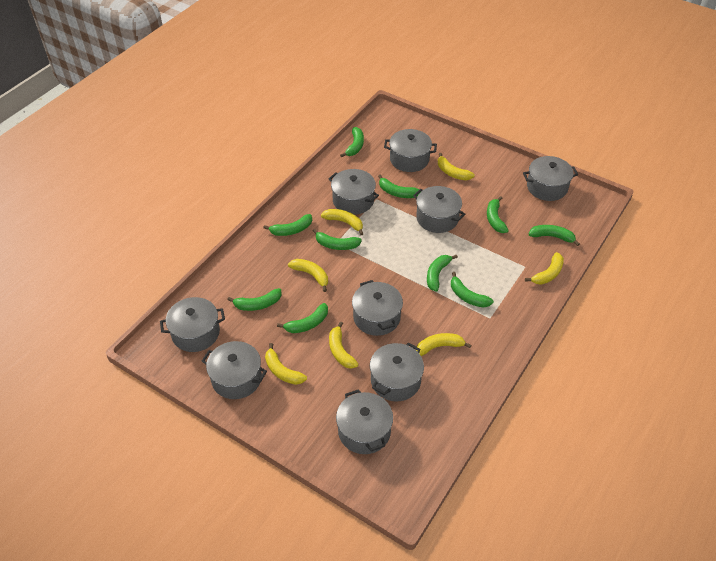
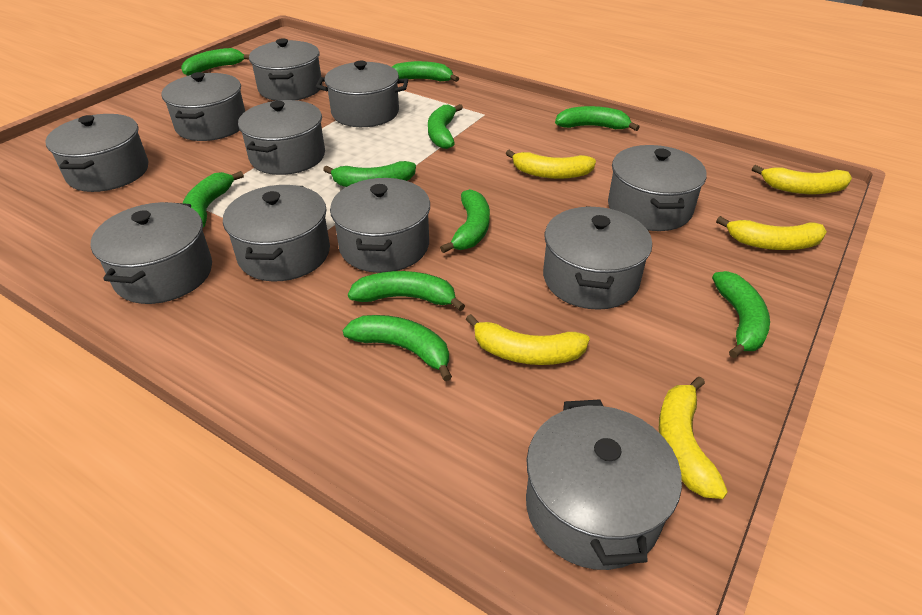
grey pot: 9 -> 11
yellow banana: 7 -> 5

